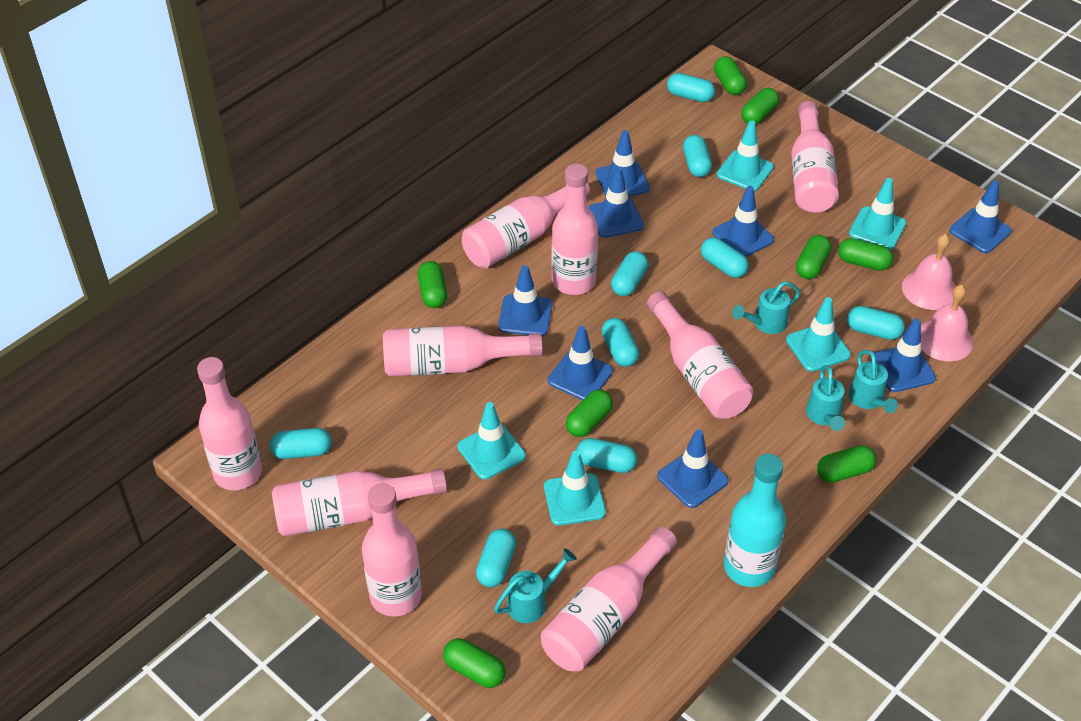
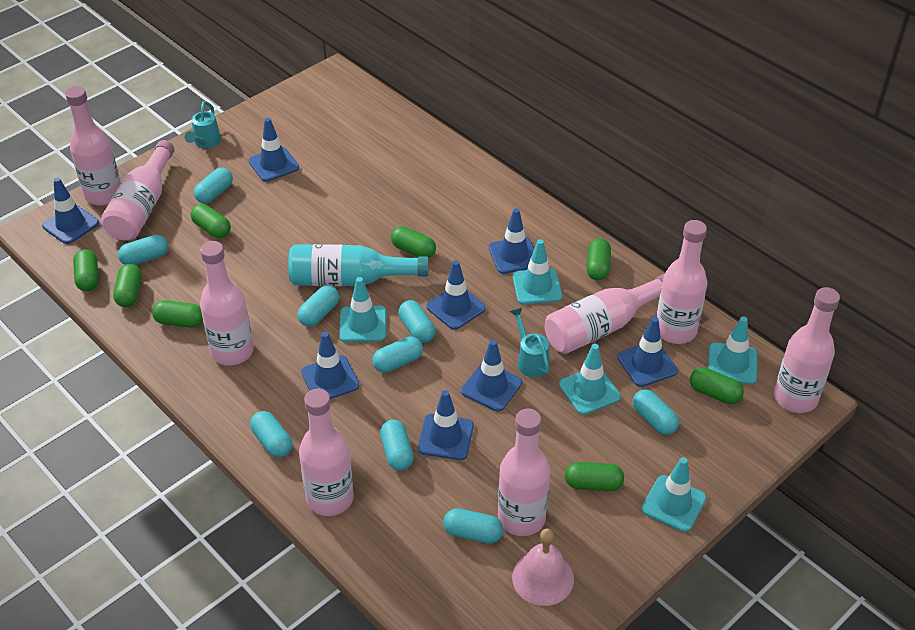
pink bell: 2 -> 1
pink bottle: 9 -> 8
turquoise watering can: 4 -> 2

